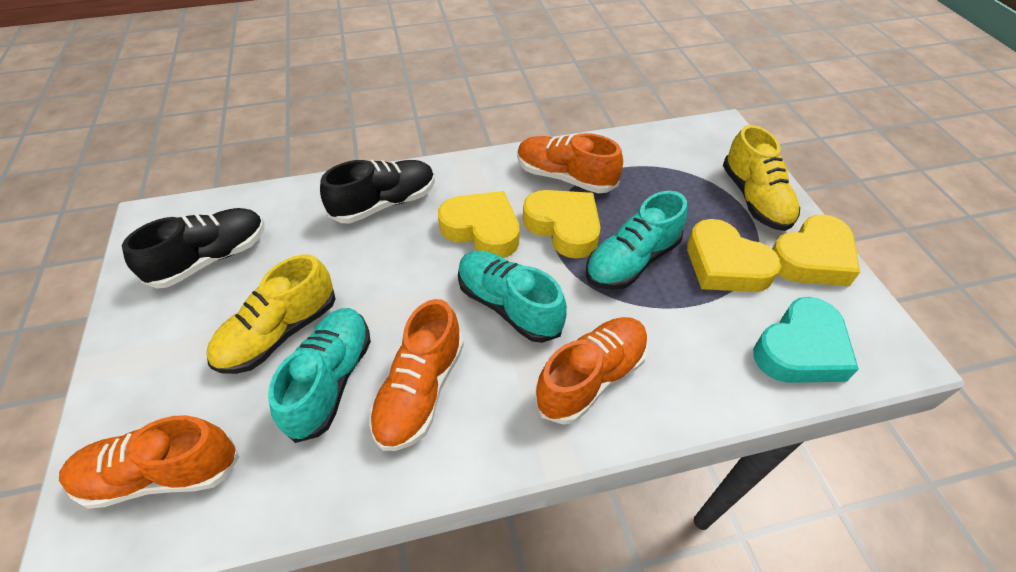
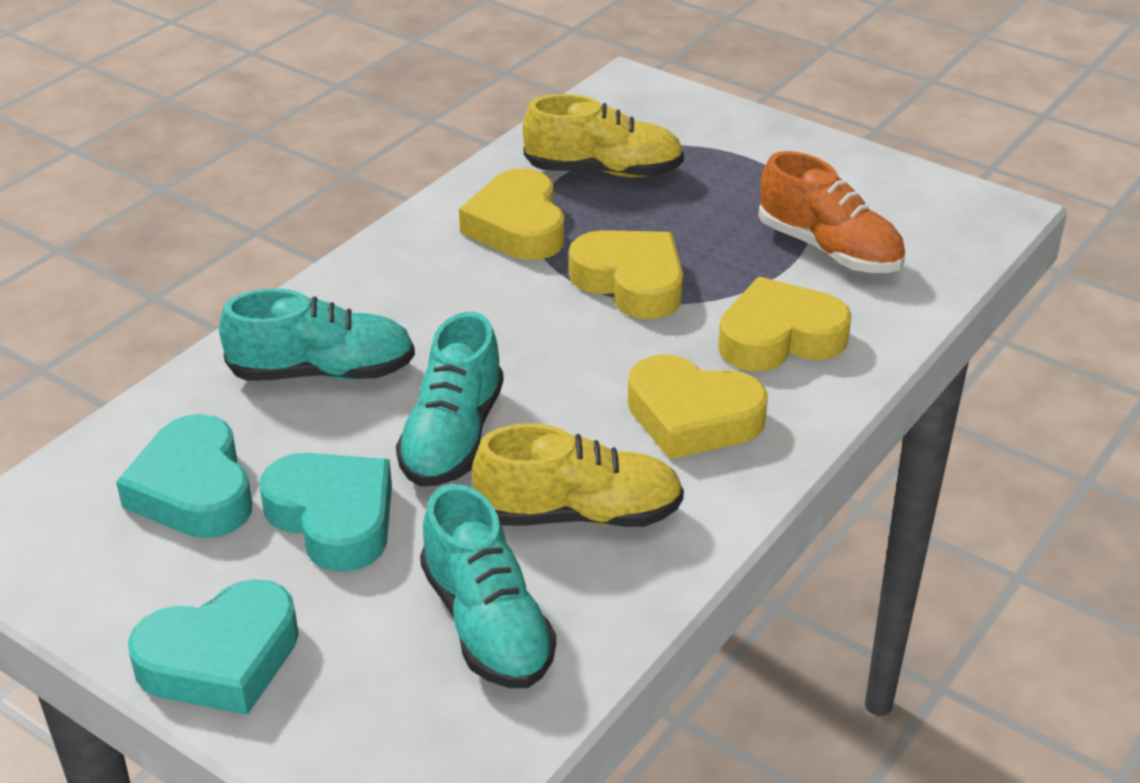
black shoe: 2 -> 0
orange shoe: 4 -> 1
turquoise heart: 1 -> 3

